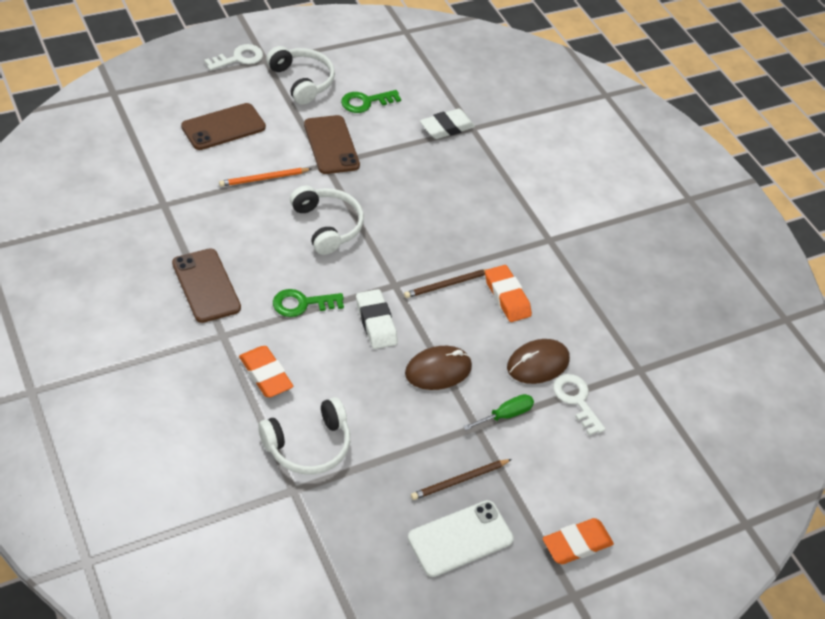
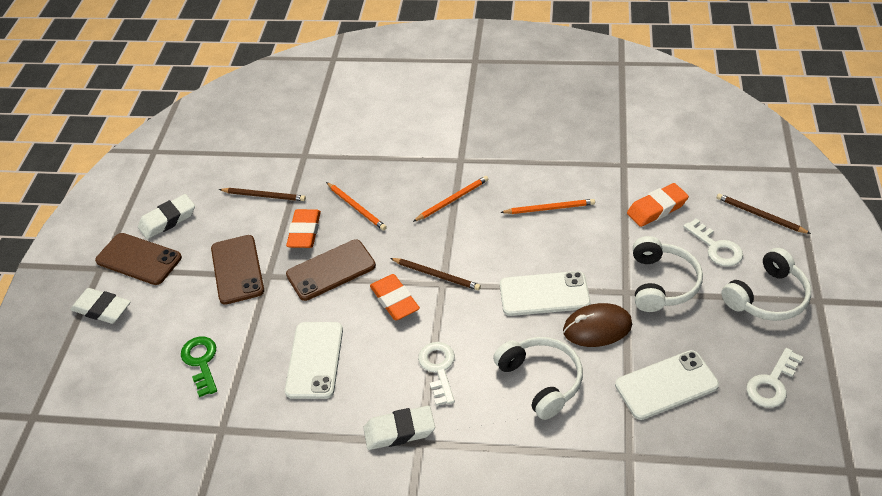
brown mouse: 2 -> 1
brown pencil: 2 -> 3
green key: 2 -> 1
green screwdriver: 1 -> 0
orange pencil: 1 -> 3
white eraser: 2 -> 3
white key: 2 -> 3
white phone: 1 -> 3

